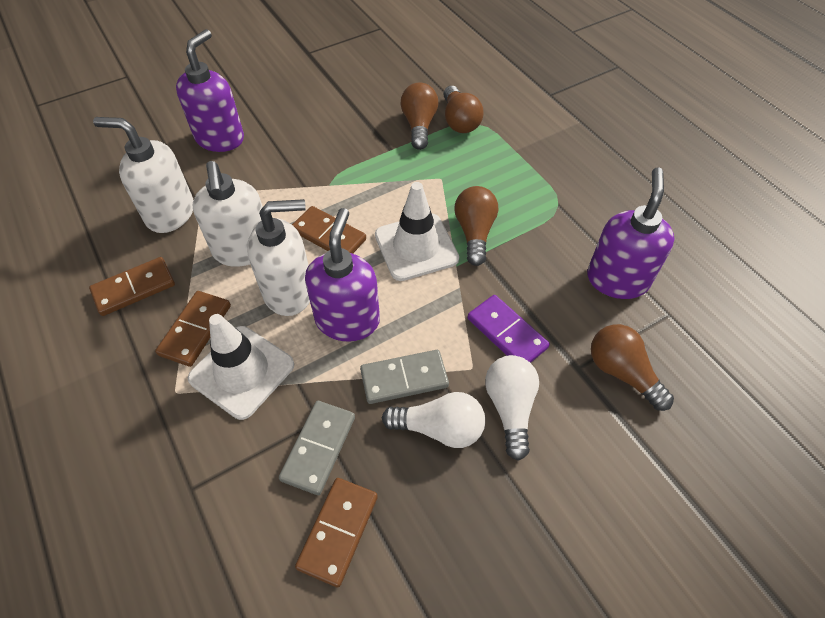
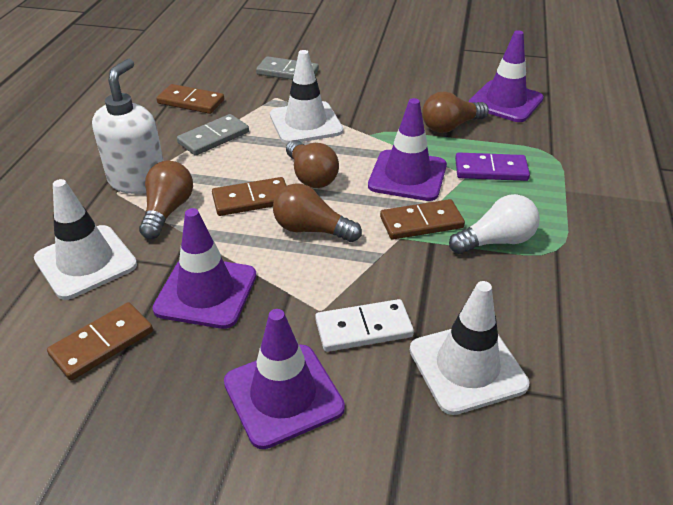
purple soap dispenser: 3 -> 0
purple traffic cone: 0 -> 4
white domino: 0 -> 1
white light bulb: 2 -> 1
white soap dispenser: 3 -> 1
white traffic cone: 2 -> 3

